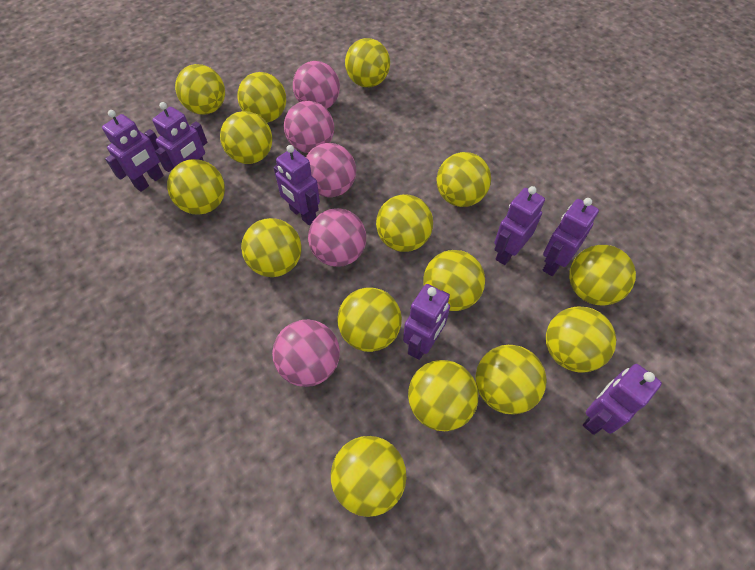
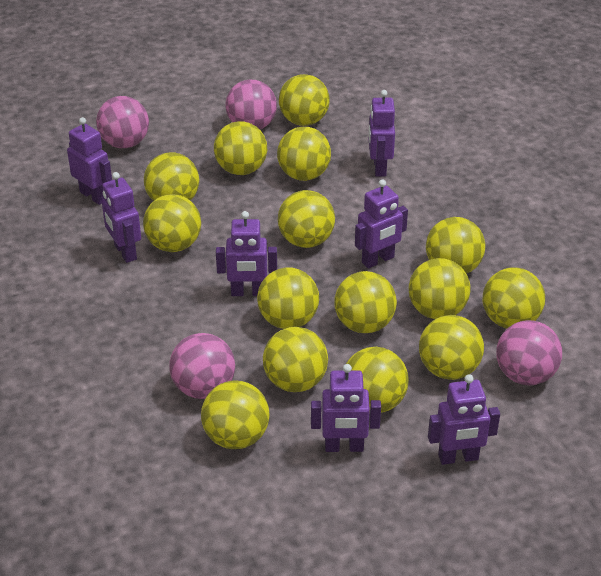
pink ball: 5 -> 4

